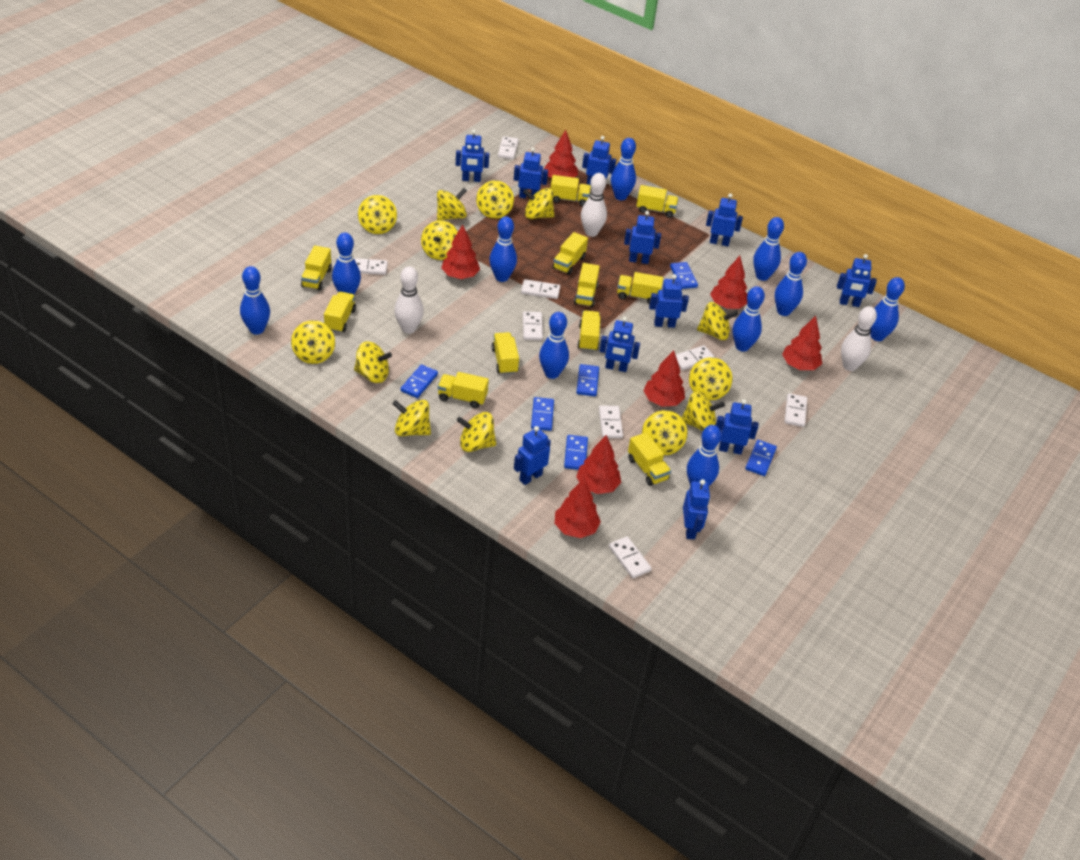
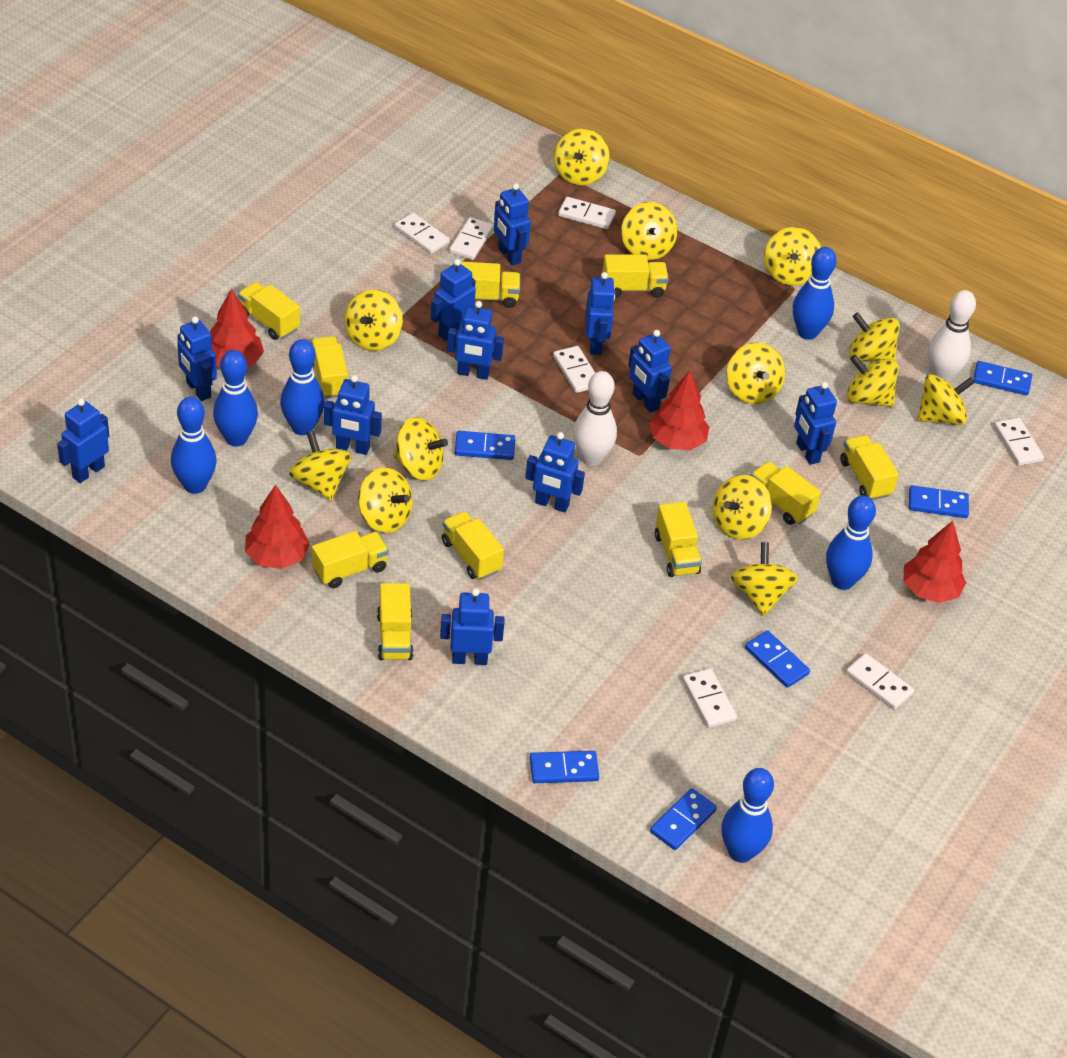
blue bowling pin: 10 -> 6
red tree: 7 -> 4
white bowling pin: 3 -> 2
white domino: 8 -> 7
yellow truck: 11 -> 10

